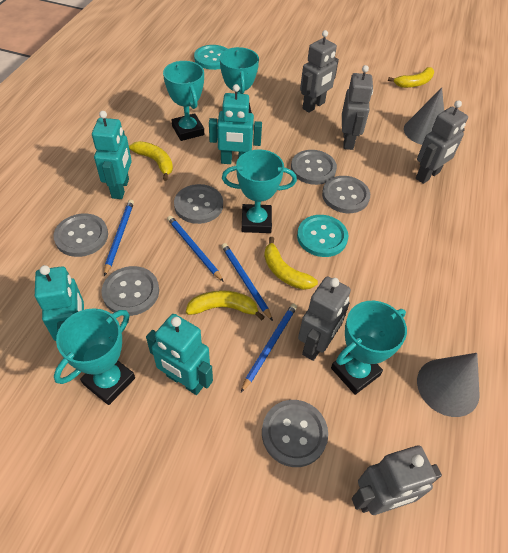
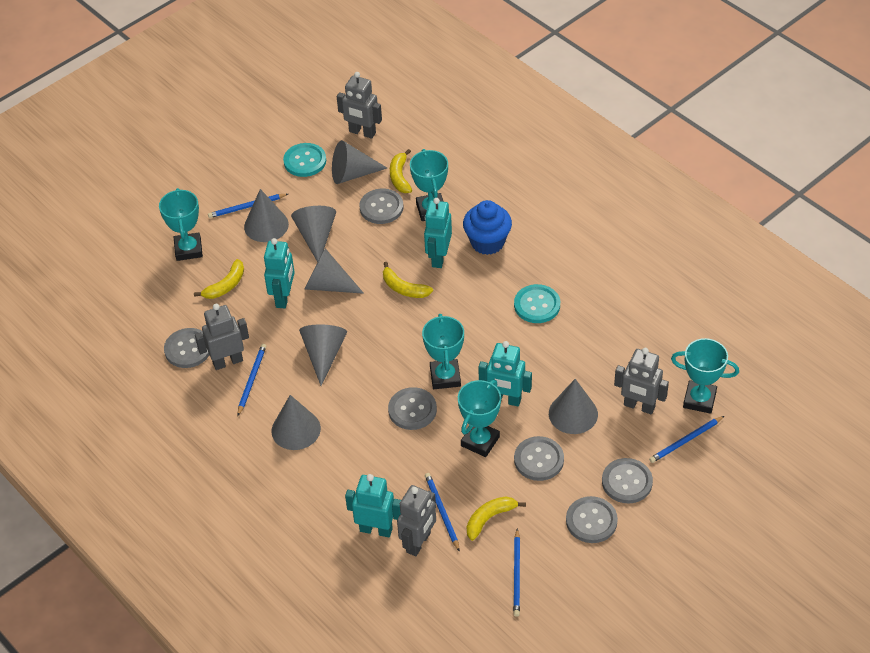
blue cupcake: 0 -> 1
blue pencil: 4 -> 5
grey cone: 2 -> 7
grey robot: 5 -> 4

